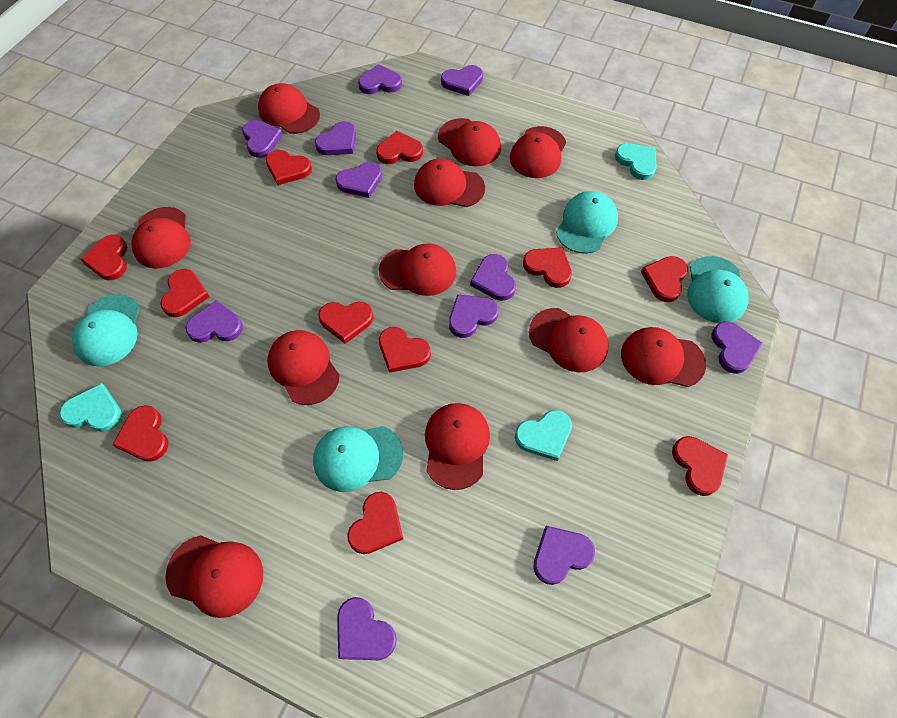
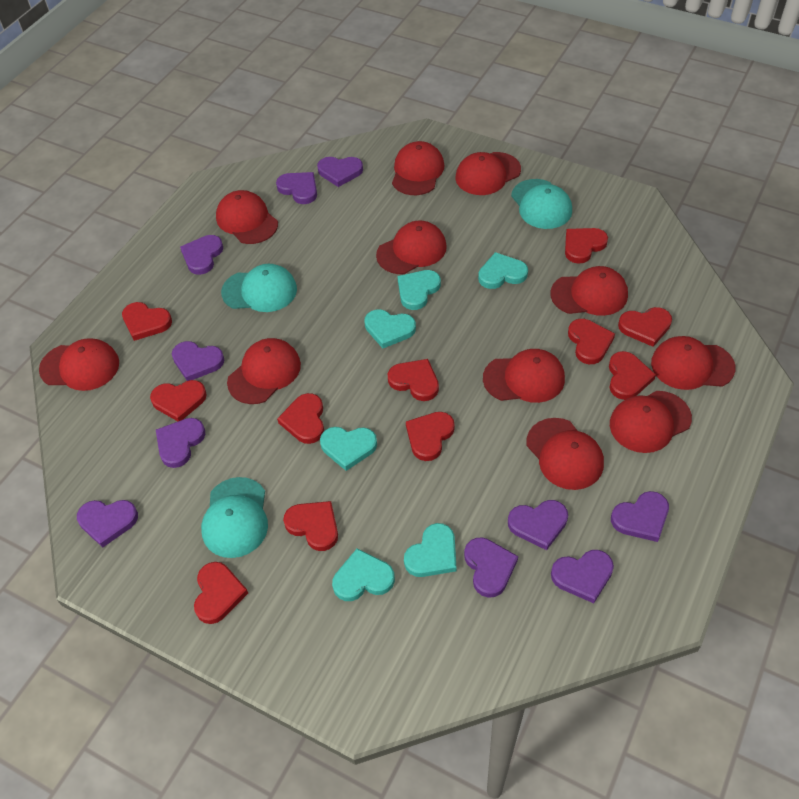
purple heart: 11 -> 10
turquoise cap: 4 -> 3
turquoise heart: 3 -> 6

